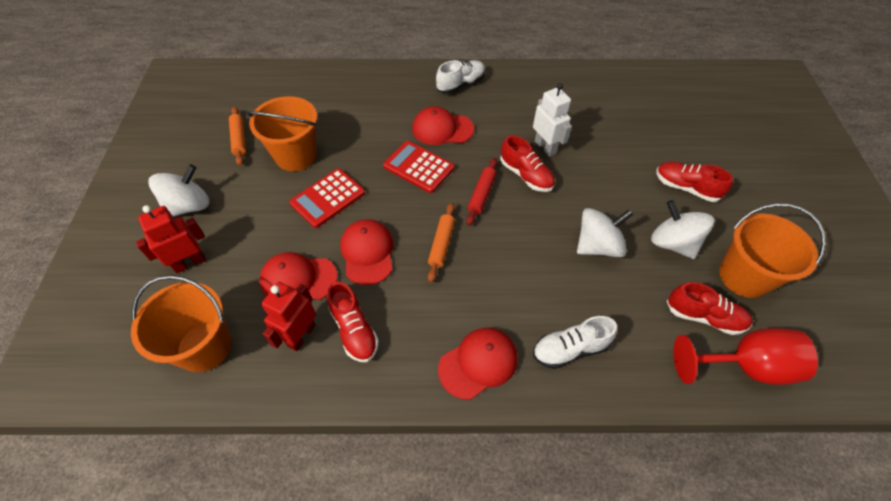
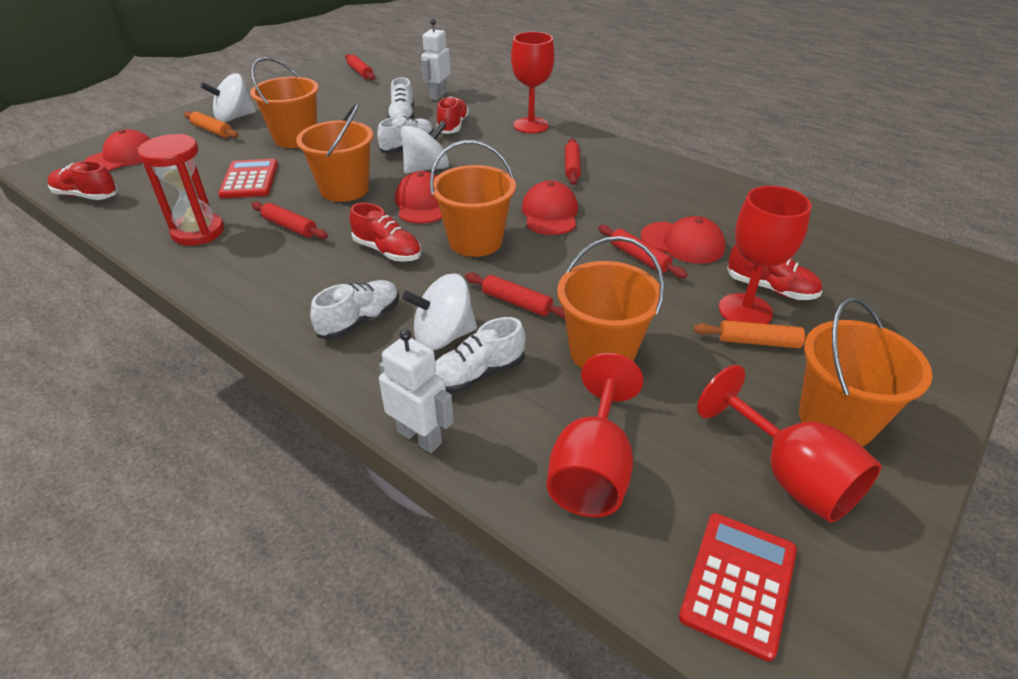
orange bucket: 3 -> 5
red goblet: 1 -> 4
red hourglass: 0 -> 1
red robot: 2 -> 0
red rolling pin: 1 -> 5
white robot: 1 -> 2
white shoe: 2 -> 4

